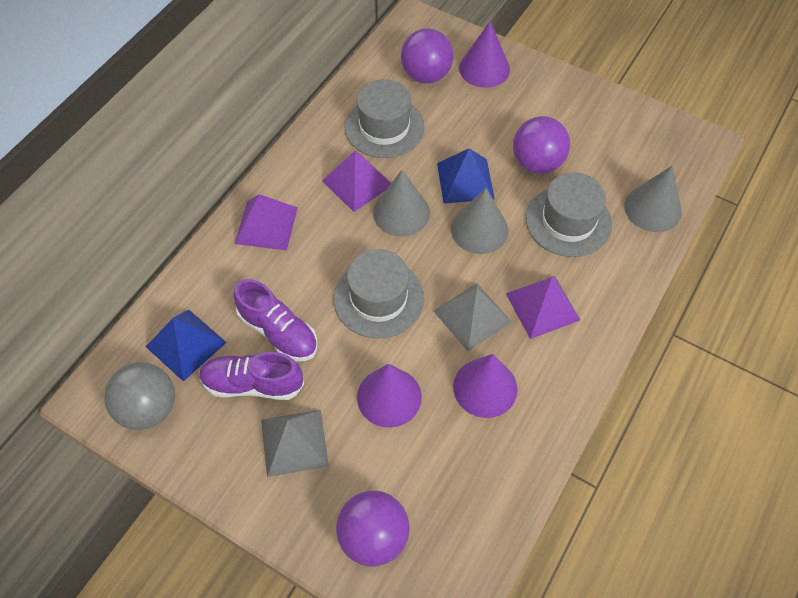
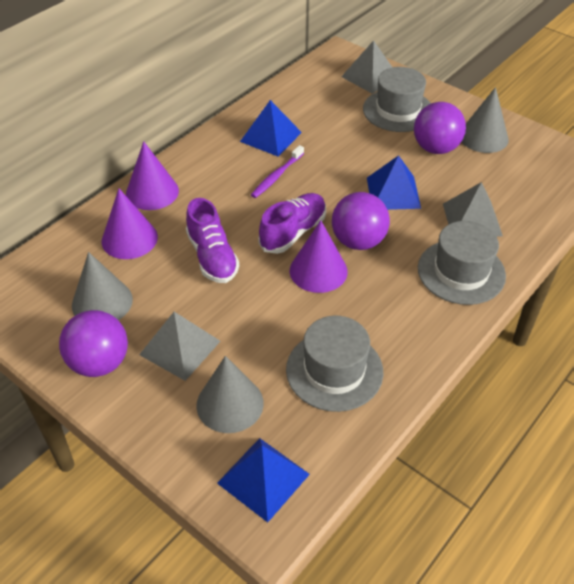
blue pyramid: 2 -> 3
grey ball: 1 -> 0
grey pyramid: 2 -> 3
purple pyramid: 3 -> 0
purple toothbrush: 0 -> 1

